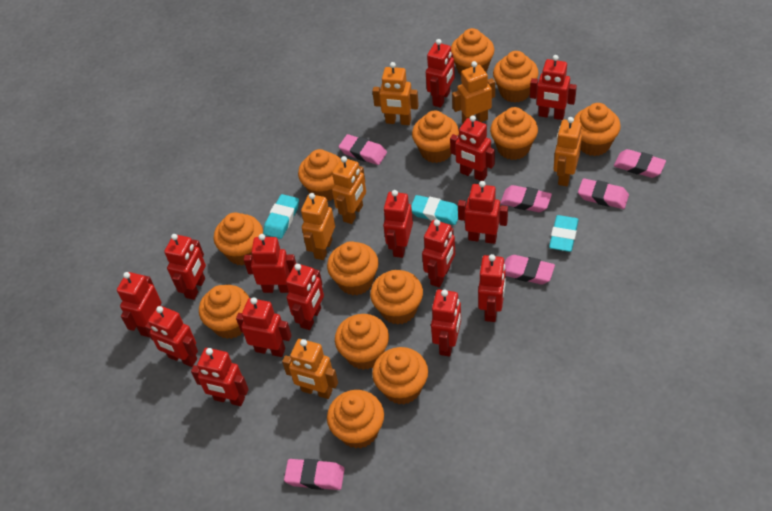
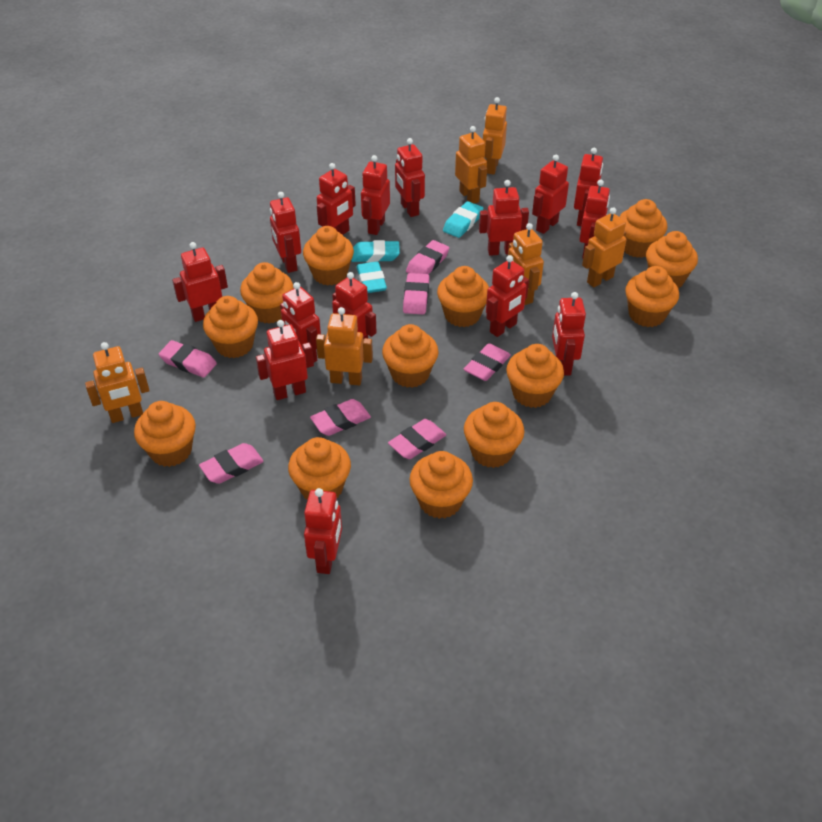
pink eraser: 6 -> 7

